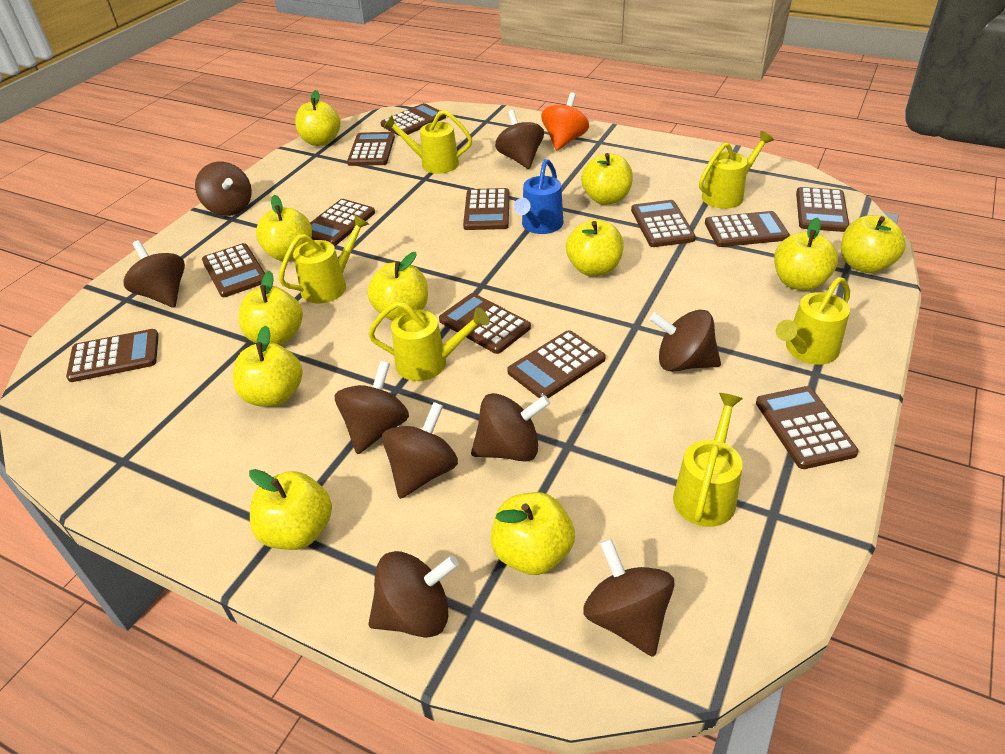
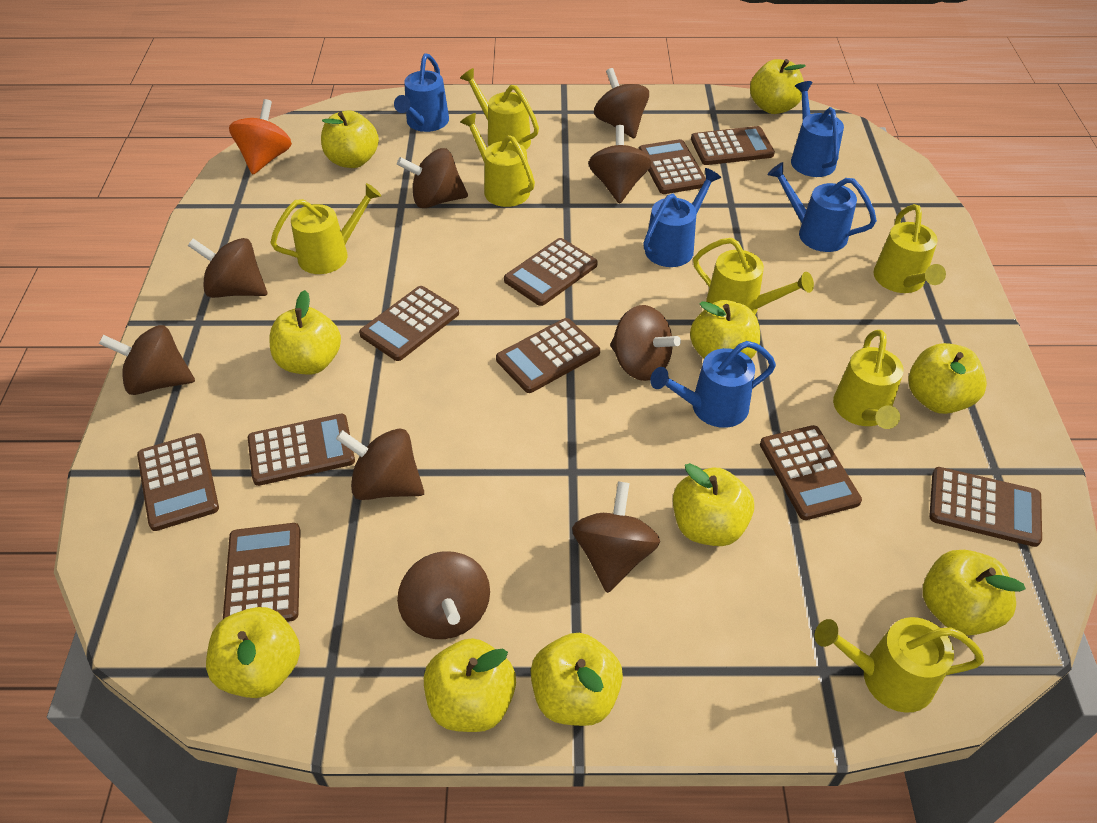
blue watering can: 1 -> 5
brown calculator: 12 -> 10
yellow apple: 11 -> 10
yellow watering can: 6 -> 7

